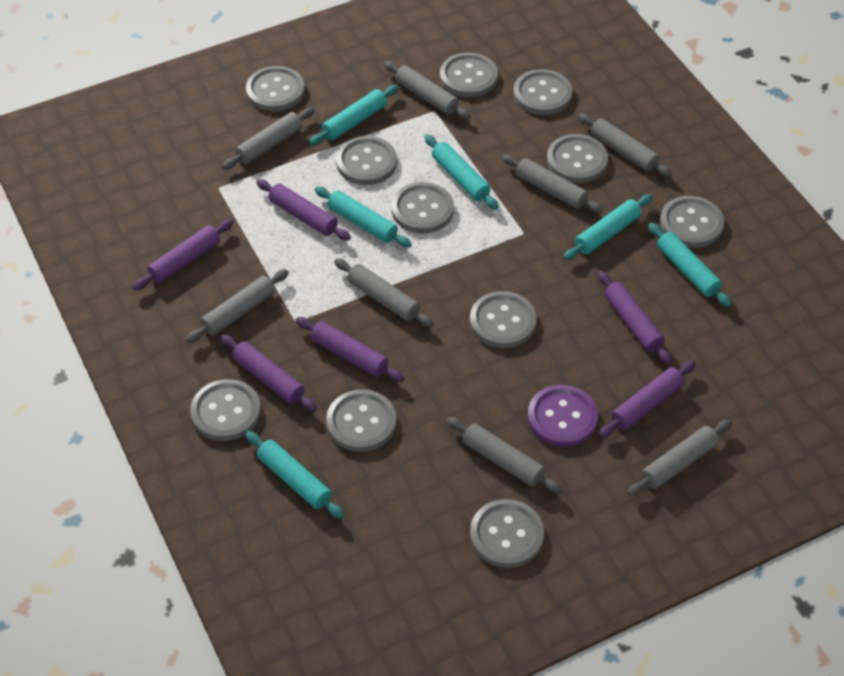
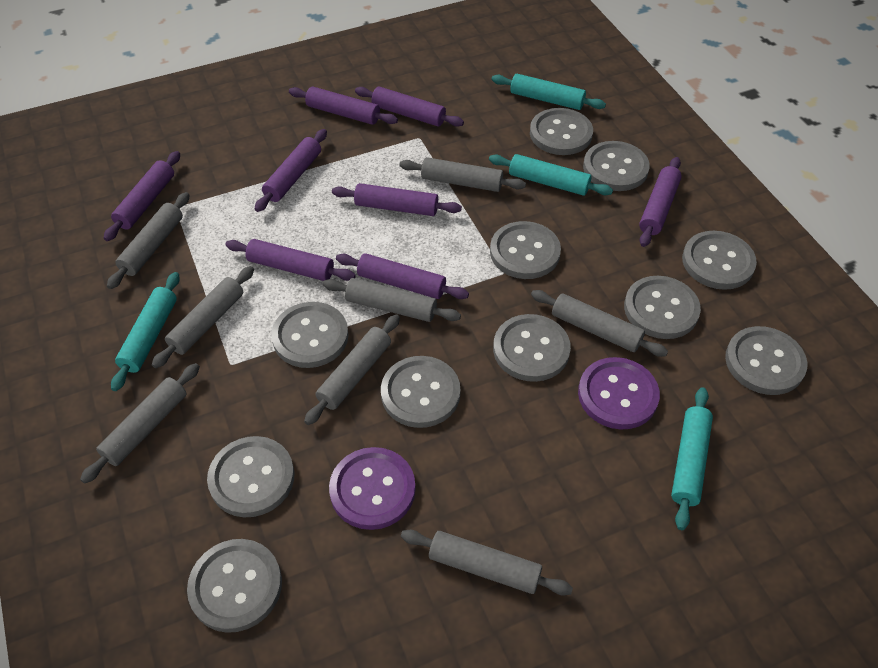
purple button: 1 -> 2
purple rolling pin: 6 -> 8
turquoise rolling pin: 6 -> 4

